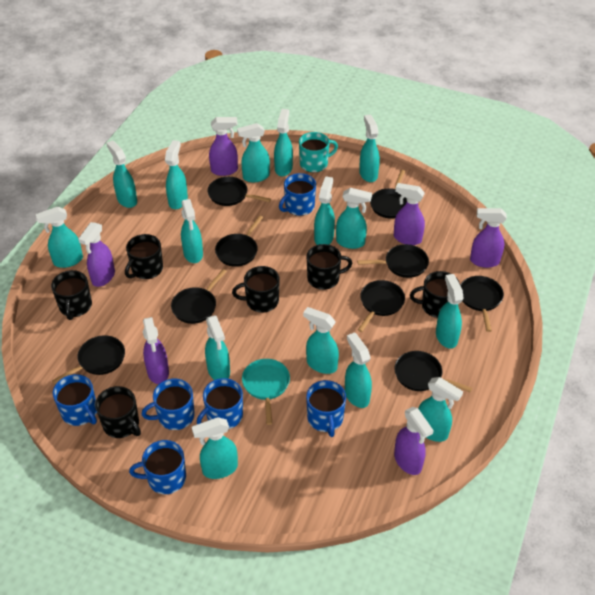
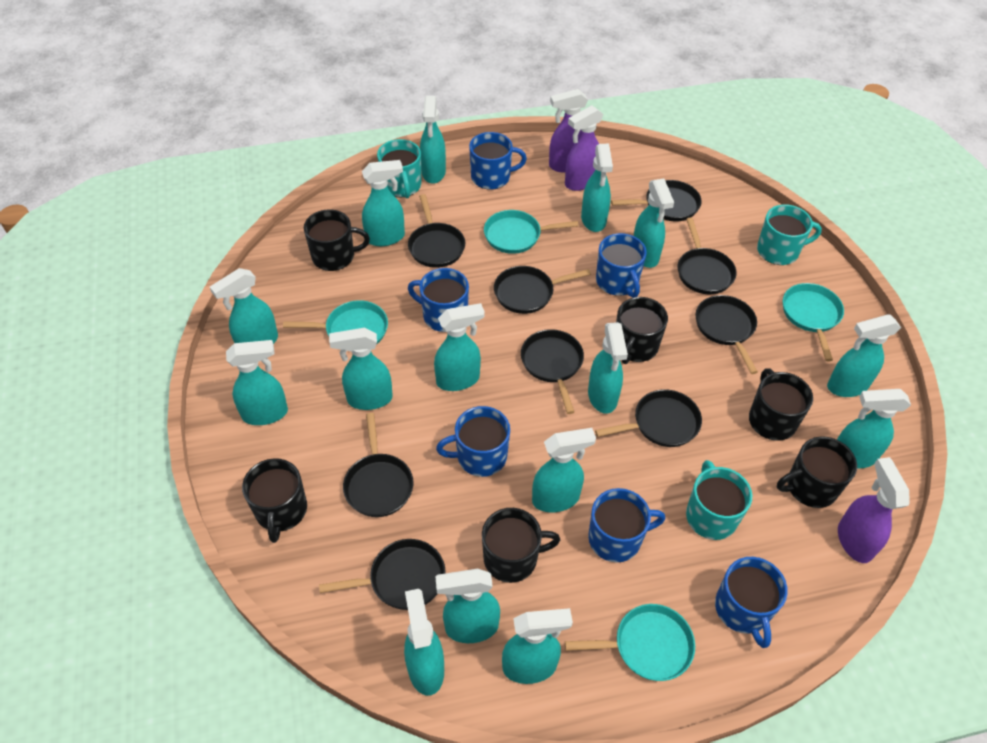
purple spray bottle: 6 -> 3
turquoise mug: 1 -> 3
turquoise pan: 1 -> 4

